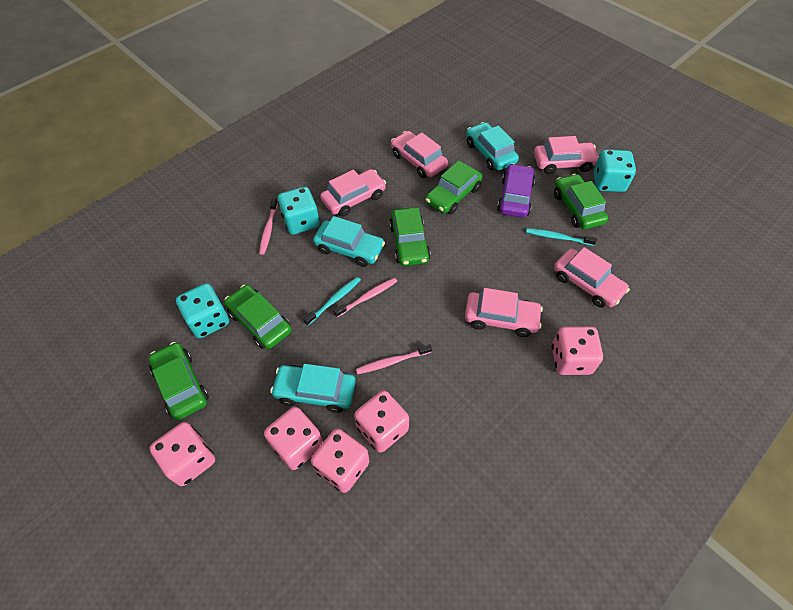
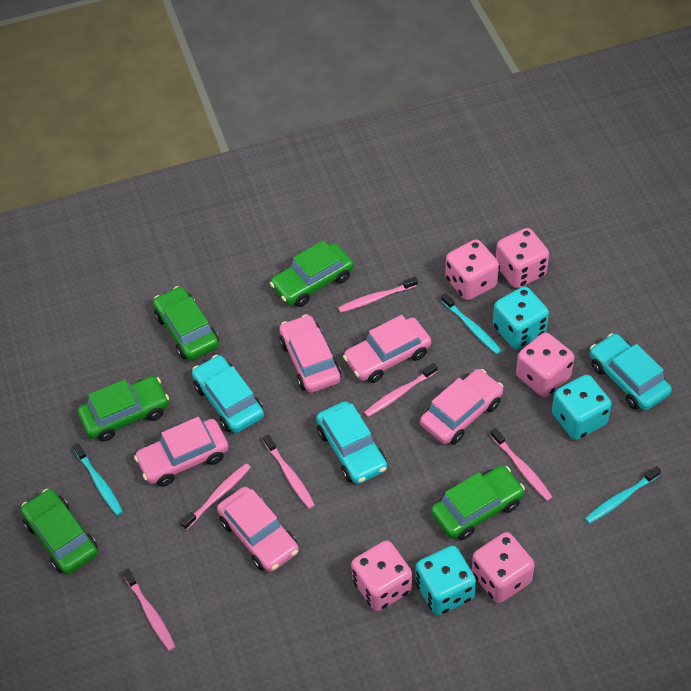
pink toothbrush: 3 -> 6
purple car: 1 -> 0
turquoise toothbrush: 2 -> 3

